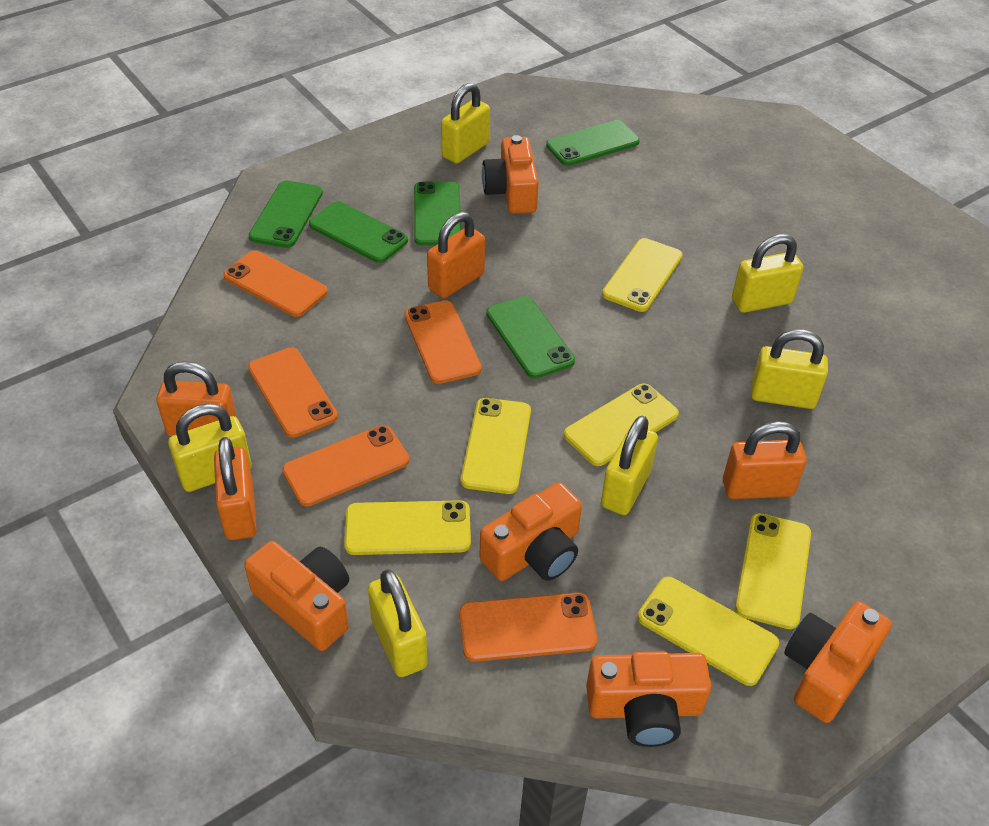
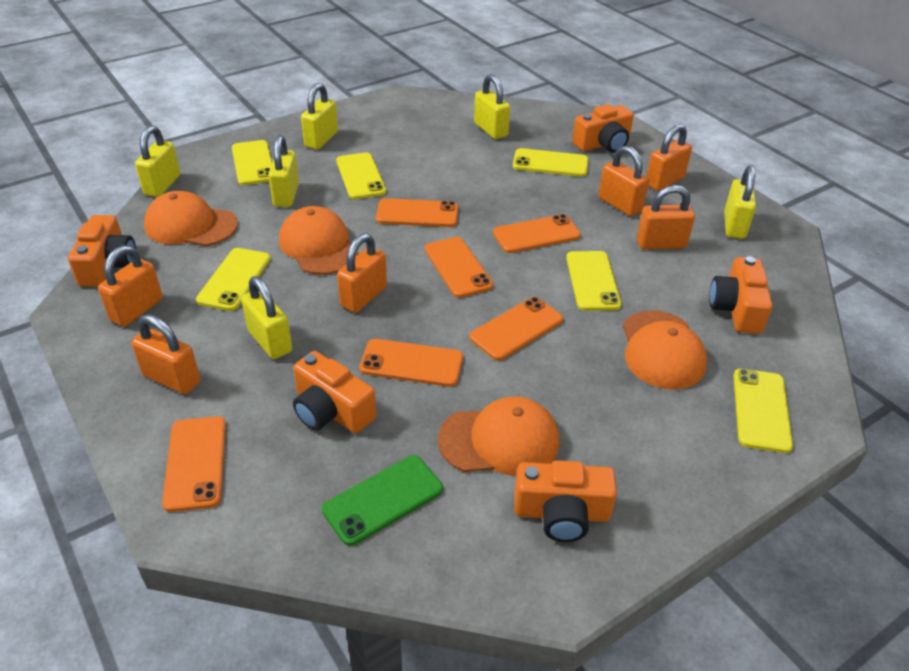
green phone: 5 -> 1
orange cap: 0 -> 4
orange padlock: 4 -> 6
orange phone: 5 -> 6

